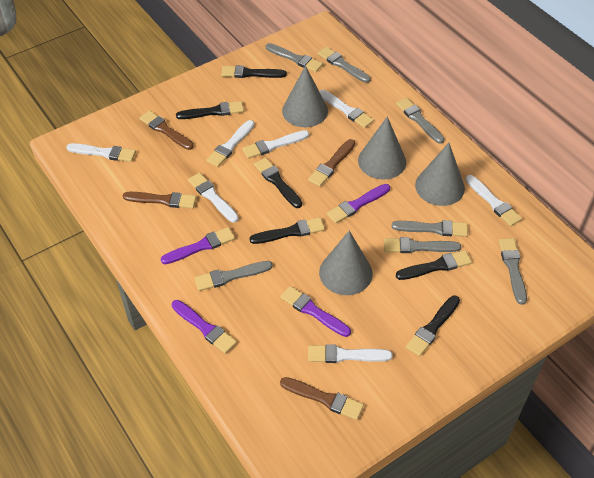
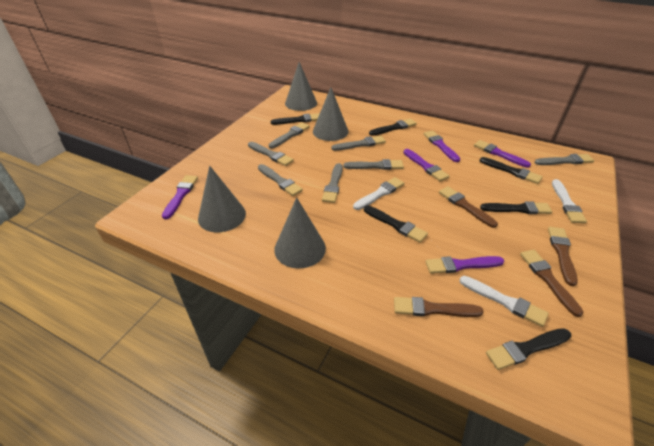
purple brush: 4 -> 5
white brush: 7 -> 3

